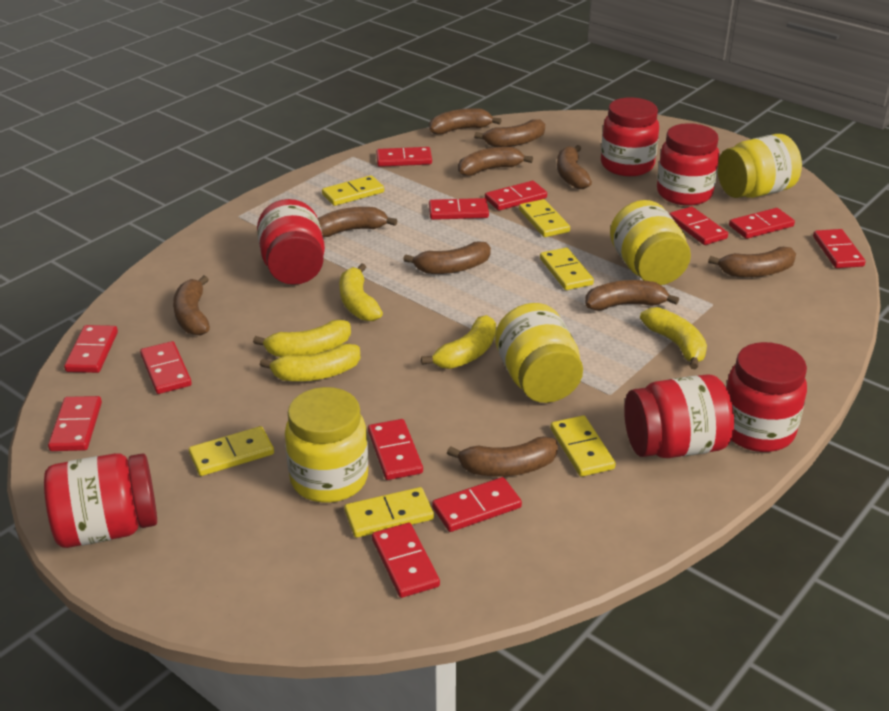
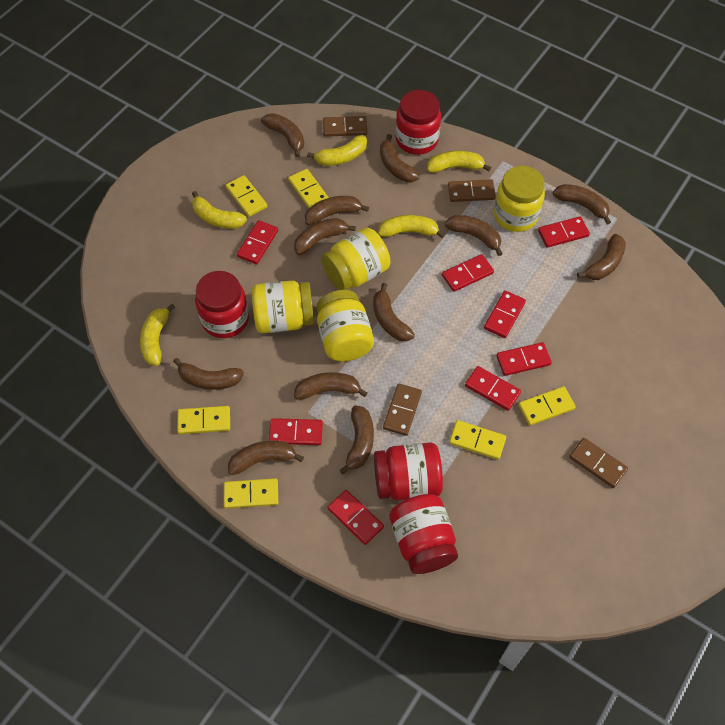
brown banana: 10 -> 12
brown domino: 0 -> 4
red domino: 12 -> 8
red jar: 6 -> 4

